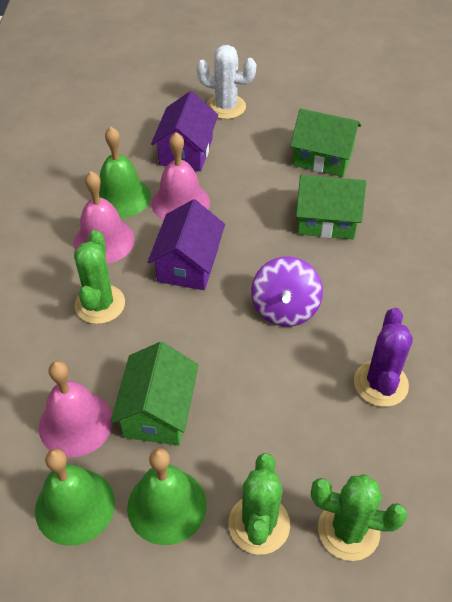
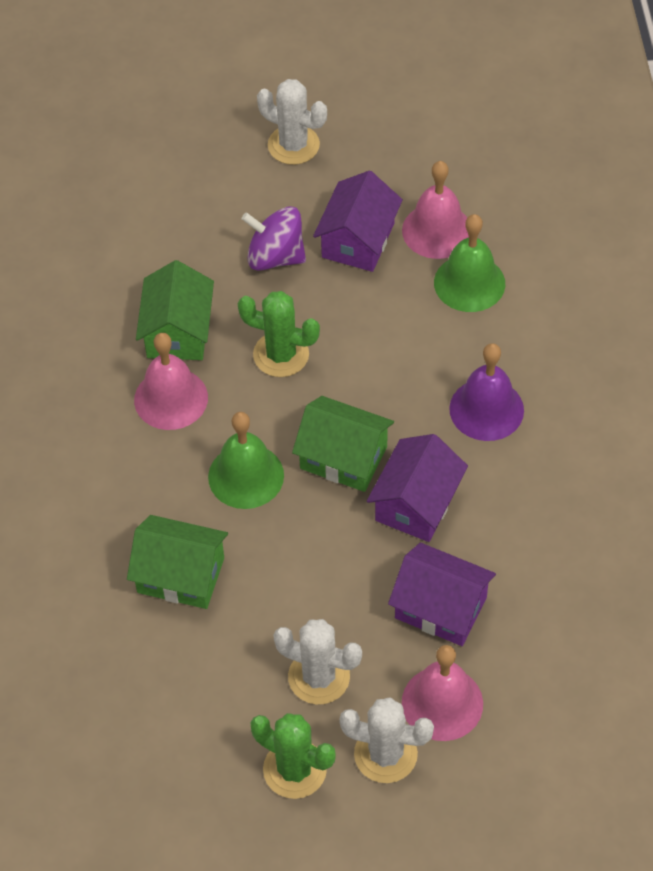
green bell: 3 -> 2
green cactus: 3 -> 2
purple bell: 0 -> 1
purple cactus: 1 -> 0
purple house: 2 -> 3
white cactus: 1 -> 3

